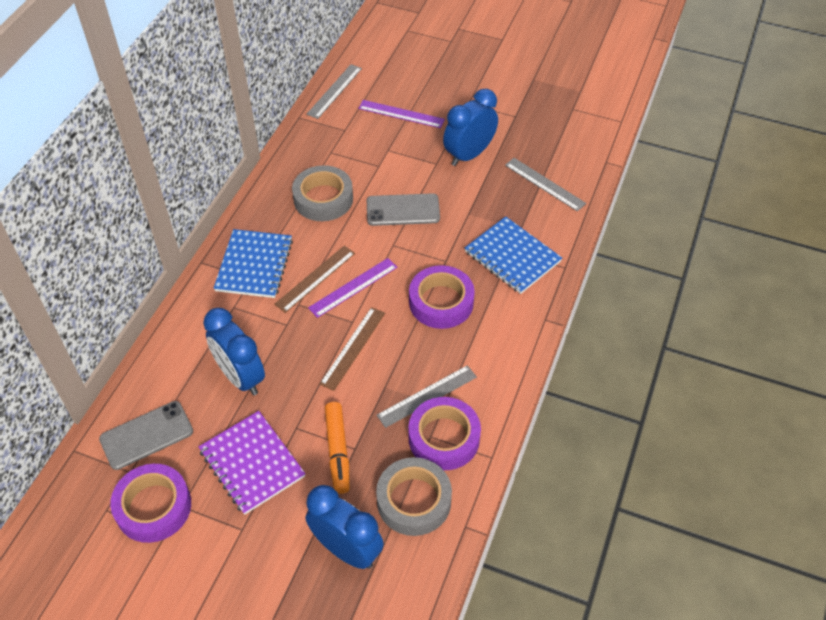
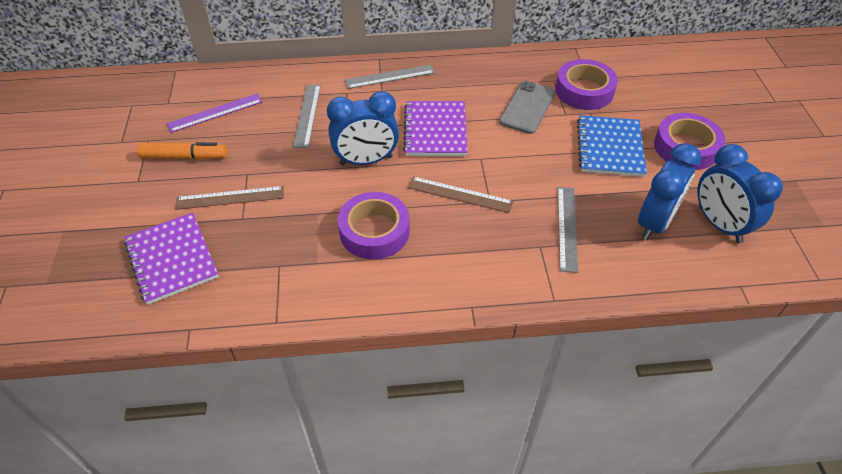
blue notebook: 2 -> 1
grey phone: 2 -> 1
grey tape: 2 -> 0
purple notebook: 1 -> 2
purple ruler: 2 -> 1

